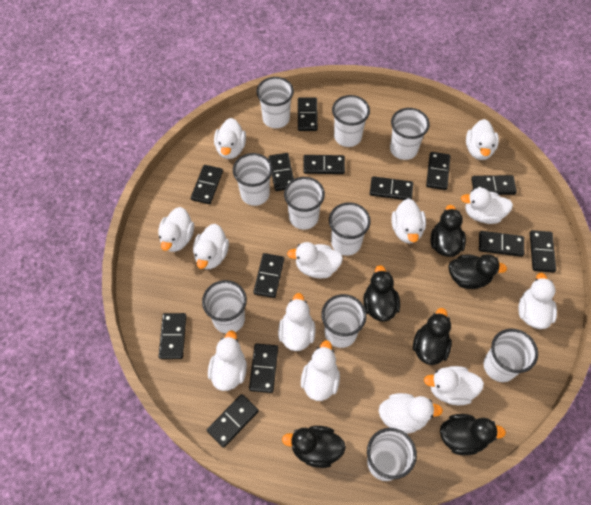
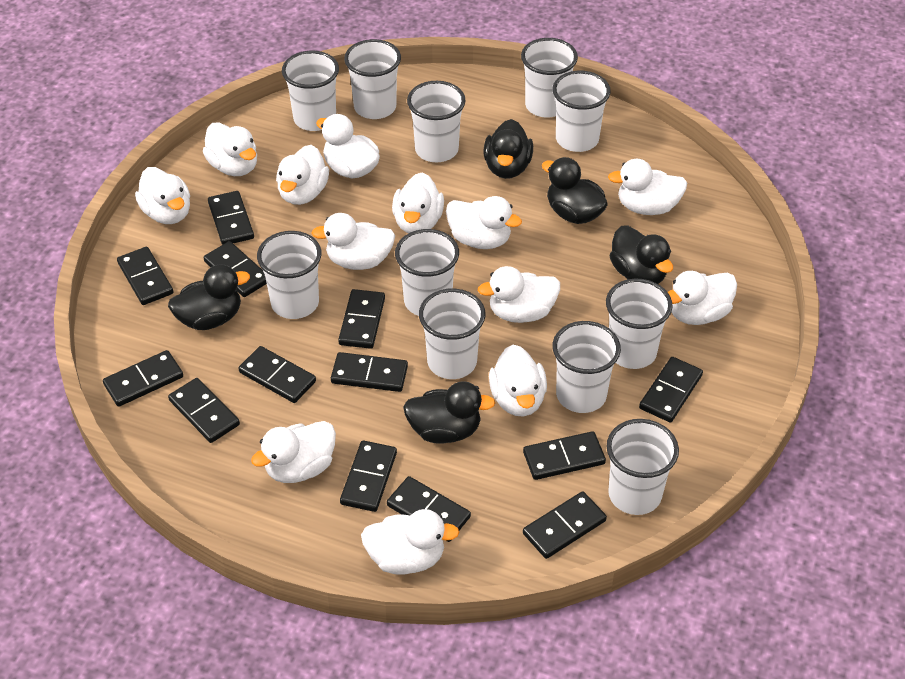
black duck: 6 -> 5
white cup: 10 -> 11

